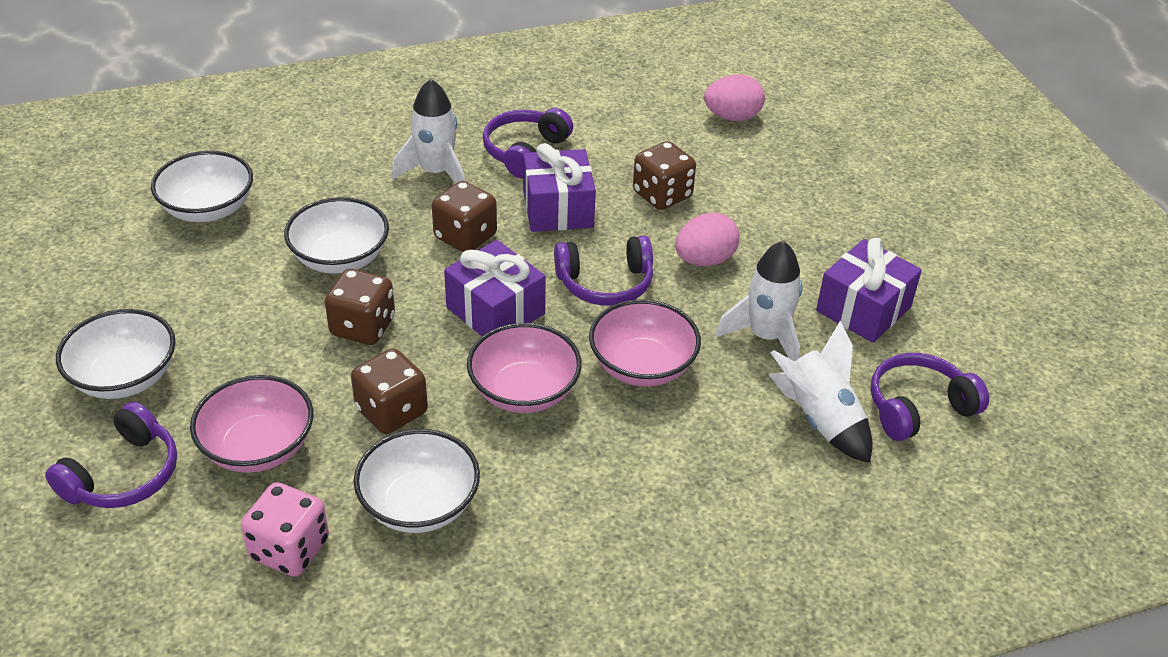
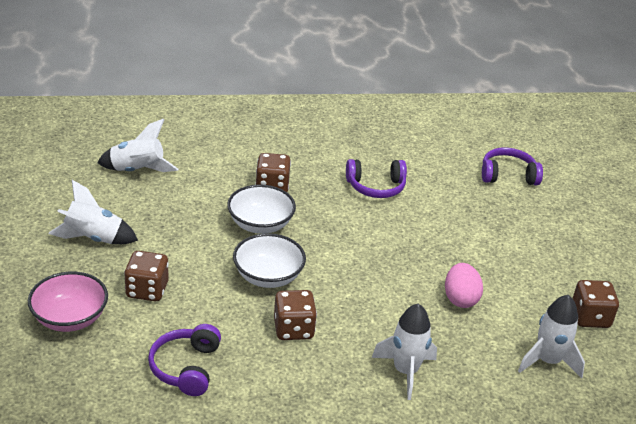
pink bowl: 3 -> 1
pink dice: 1 -> 0
pink egg: 2 -> 1
purple gift: 3 -> 0
purple headphones: 4 -> 3
white bowl: 4 -> 2
white rocket: 3 -> 4

